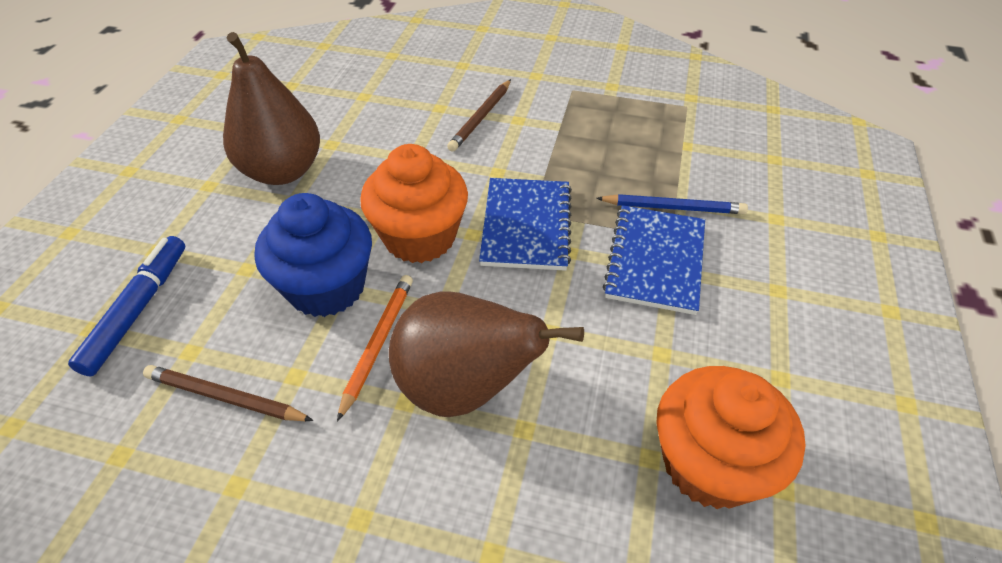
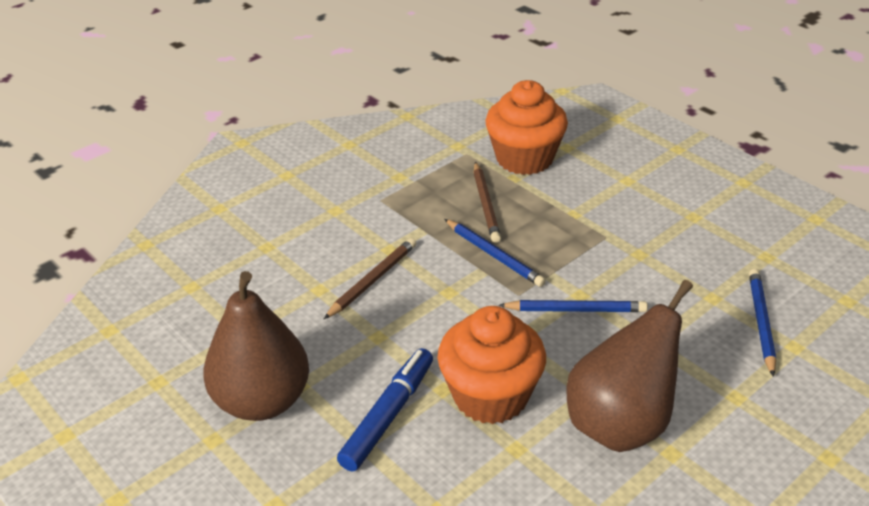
blue cupcake: 1 -> 0
blue notebook: 2 -> 0
blue pencil: 1 -> 3
orange pencil: 1 -> 0

